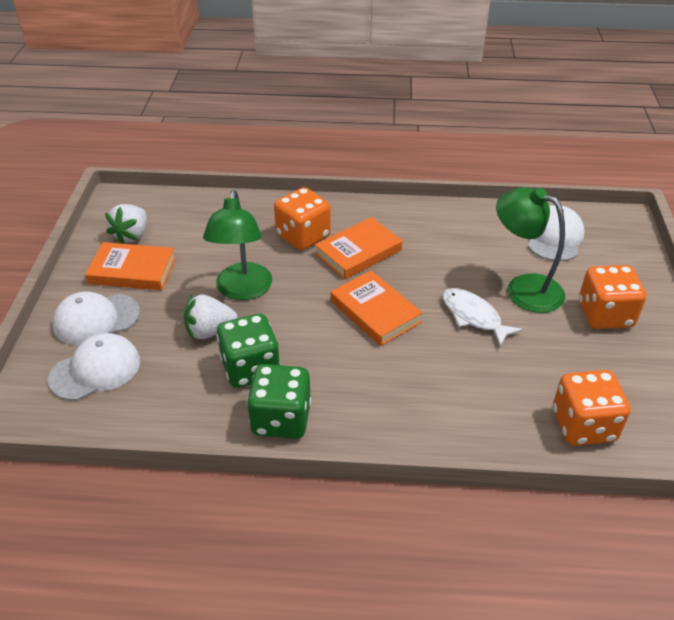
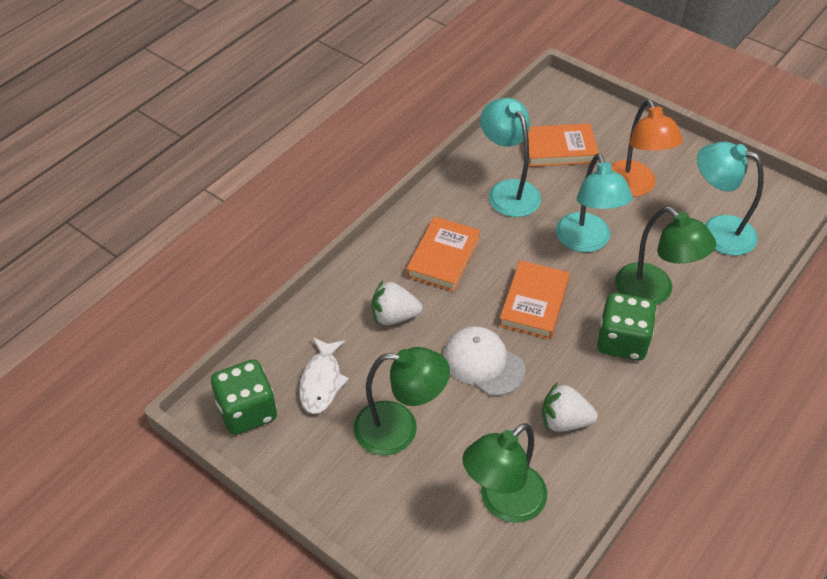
green lamp: 2 -> 3
orange dice: 3 -> 0
orange lamp: 0 -> 1
turquoise lamp: 0 -> 3
white cap: 3 -> 1

